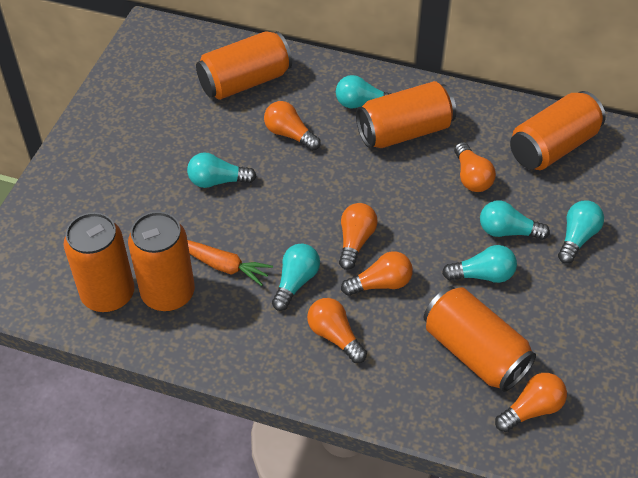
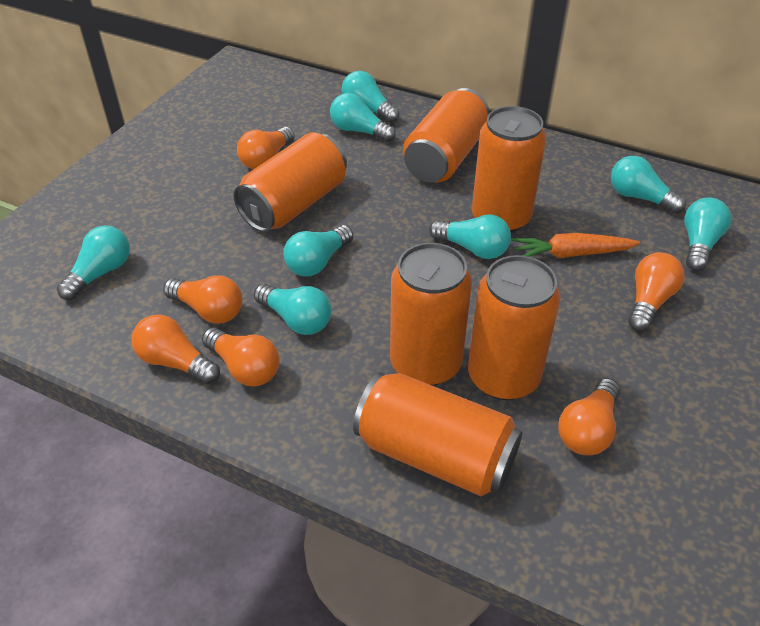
turquoise light bulb: 6 -> 8

